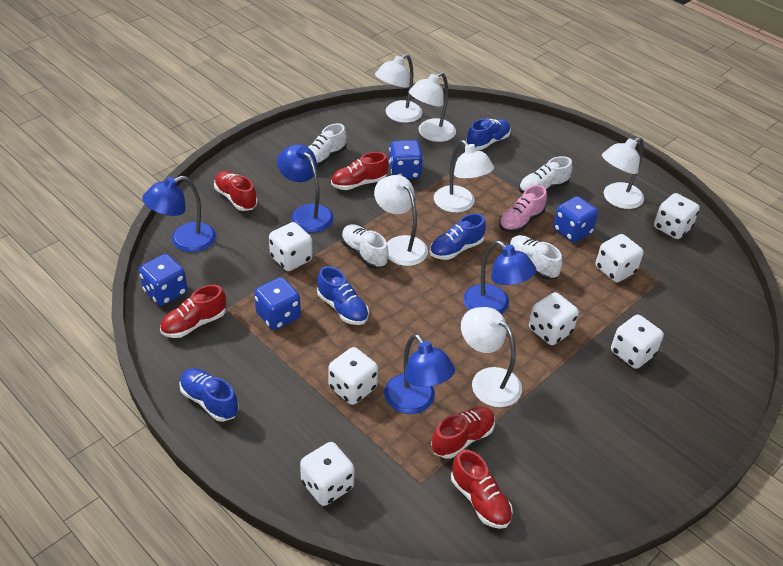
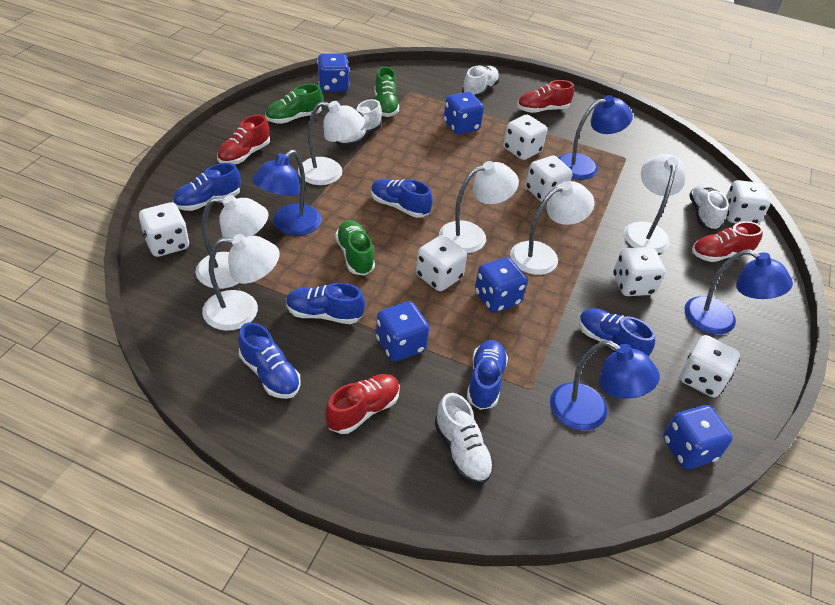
blue dice: 4 -> 5
blue shoe: 4 -> 6
green shoe: 0 -> 3
pink shoe: 1 -> 0
red shoe: 5 -> 4

